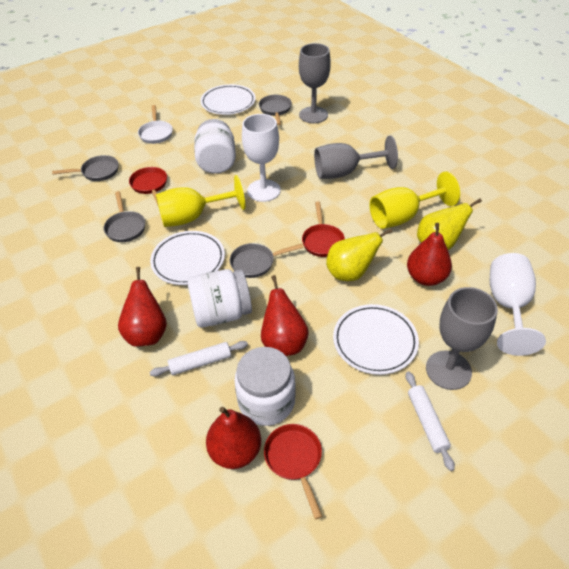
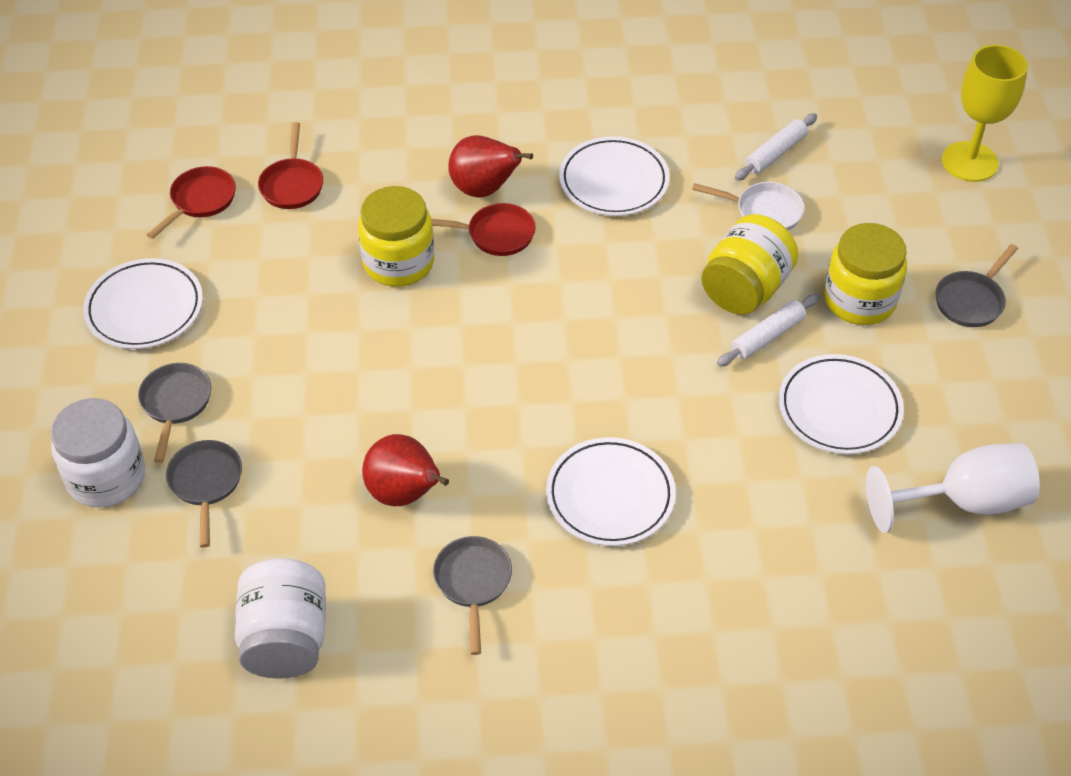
grey goblet: 3 -> 0
red pear: 4 -> 2
white goblet: 2 -> 1
white jar: 3 -> 2
white plate: 3 -> 4
yellow goblet: 2 -> 1
yellow jar: 0 -> 3
yellow pear: 2 -> 0

